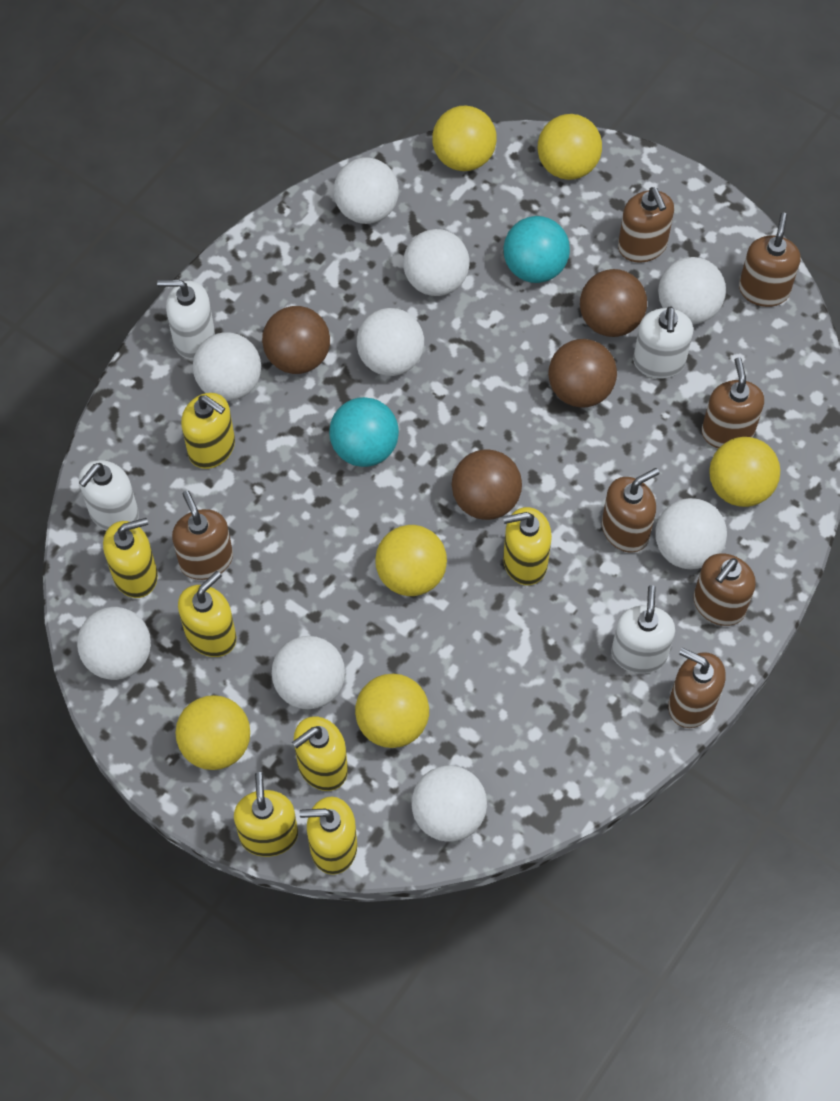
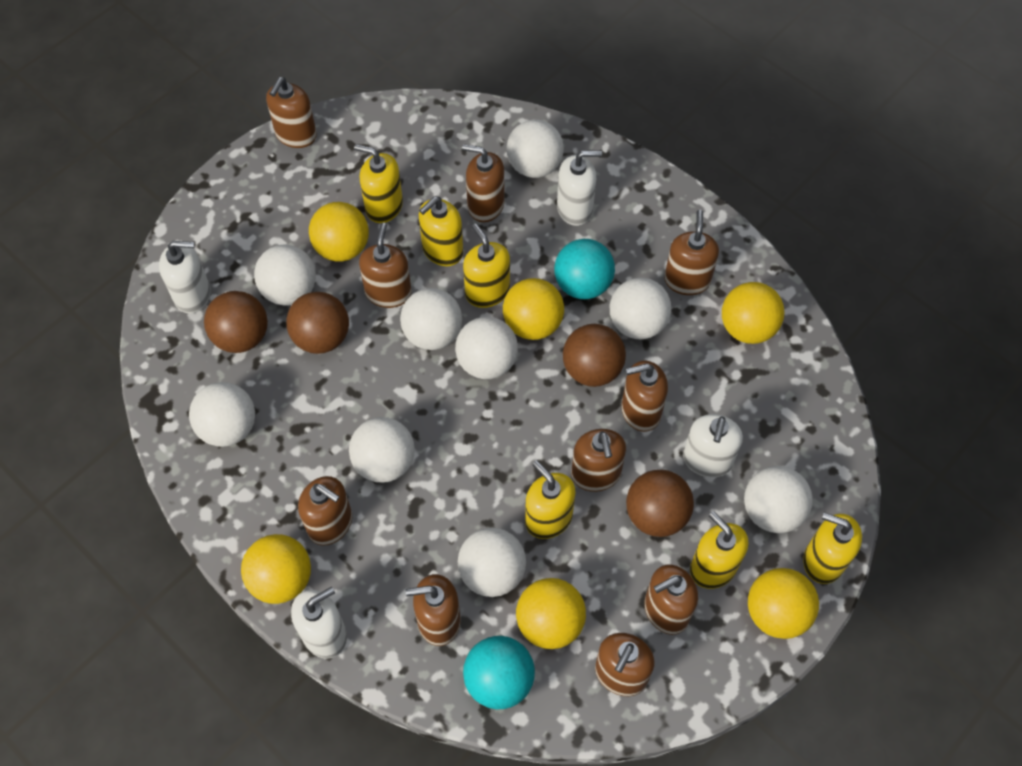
brown soap dispenser: 7 -> 10
yellow soap dispenser: 7 -> 6

